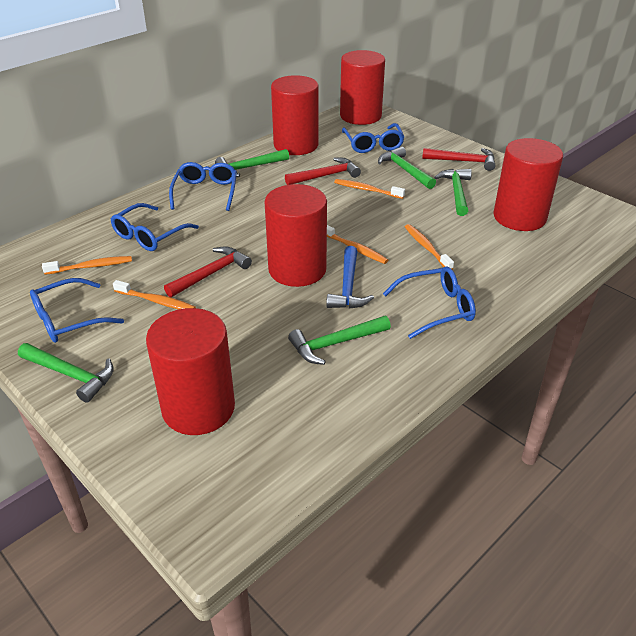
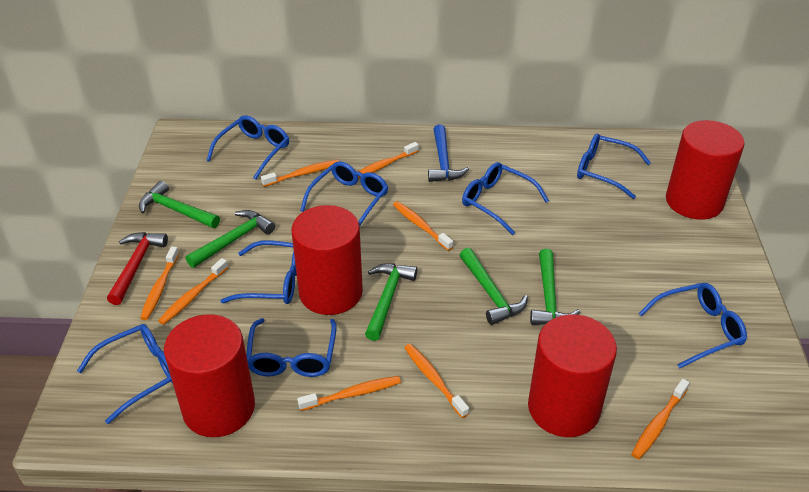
blue glasses: 5 -> 8
orange toothbrush: 5 -> 8
red cylinder: 5 -> 4
red hammer: 3 -> 1

